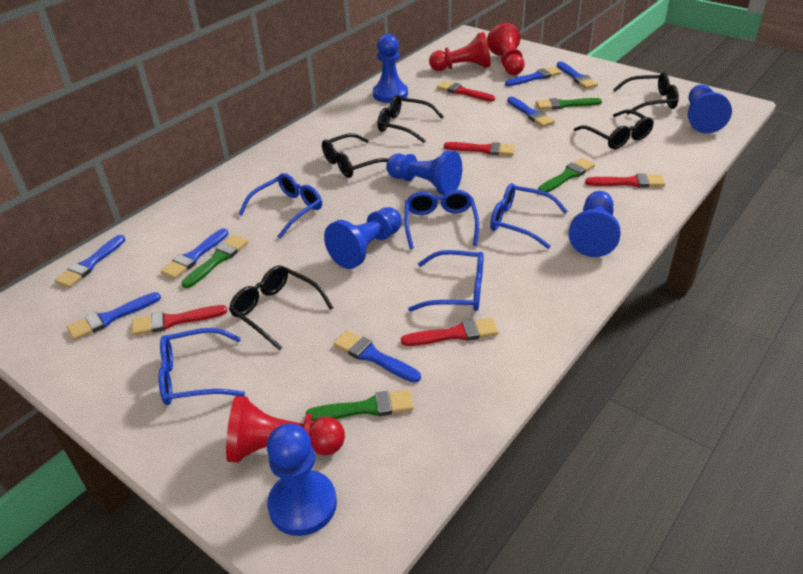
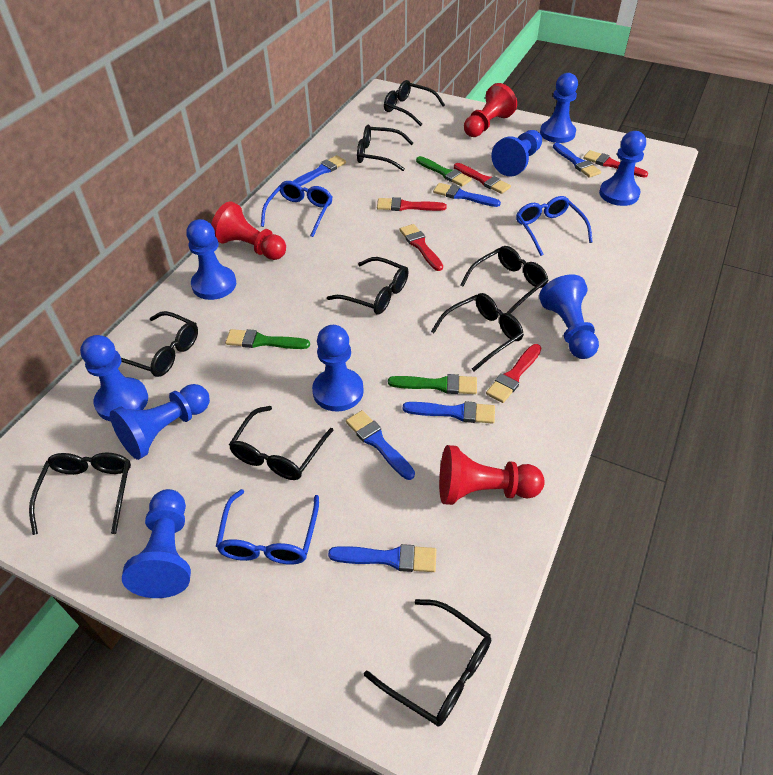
black glasses: 5 -> 9
blue brush: 7 -> 6
blue glasses: 5 -> 3
blue pawn: 6 -> 9
green brush: 4 -> 3

